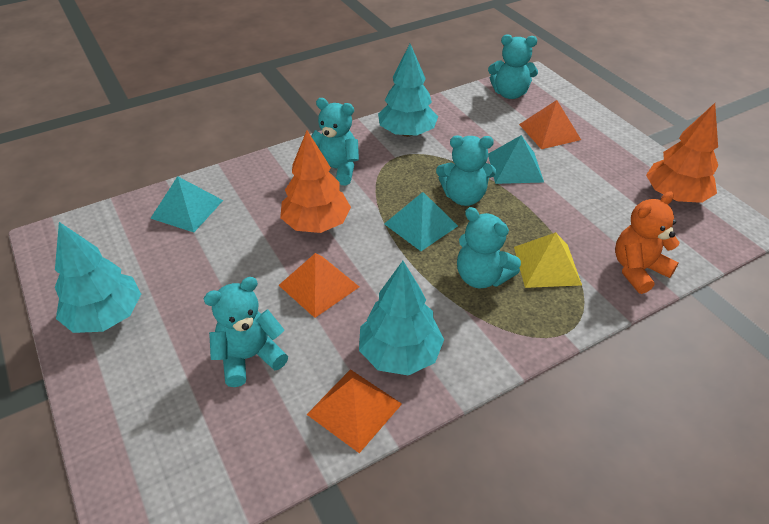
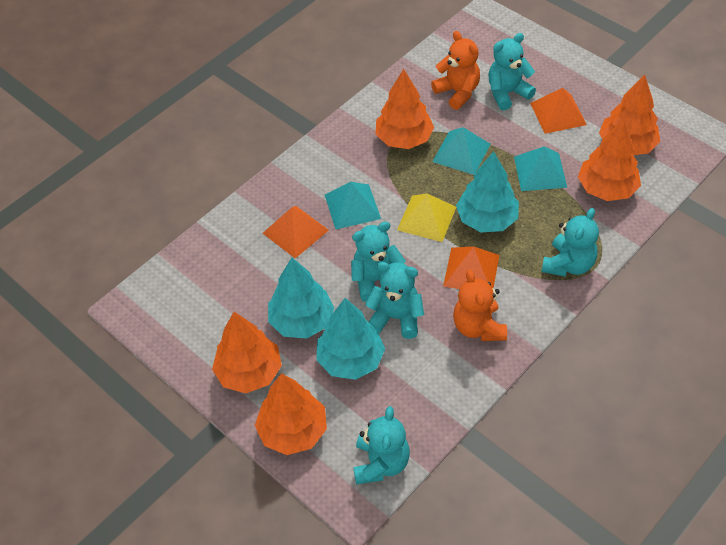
orange teddy bear: 1 -> 2
orange tree: 2 -> 5

